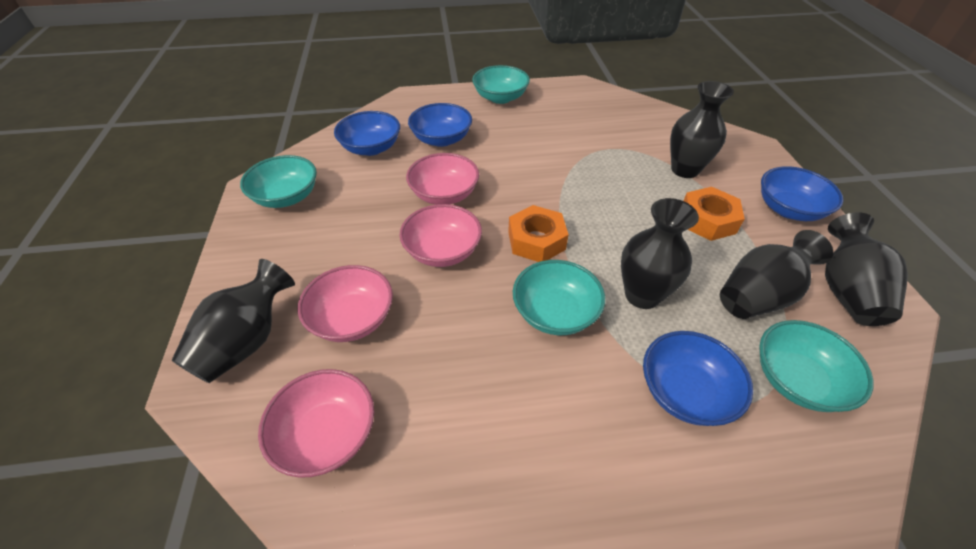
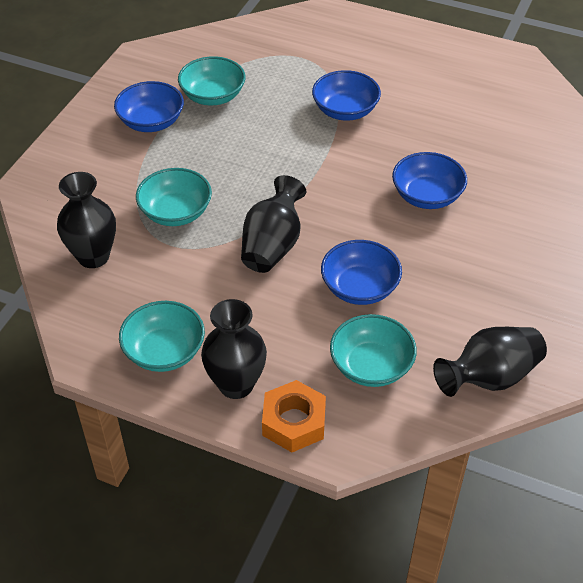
black vase: 5 -> 4
orange nut: 2 -> 1
pink bowl: 4 -> 0

